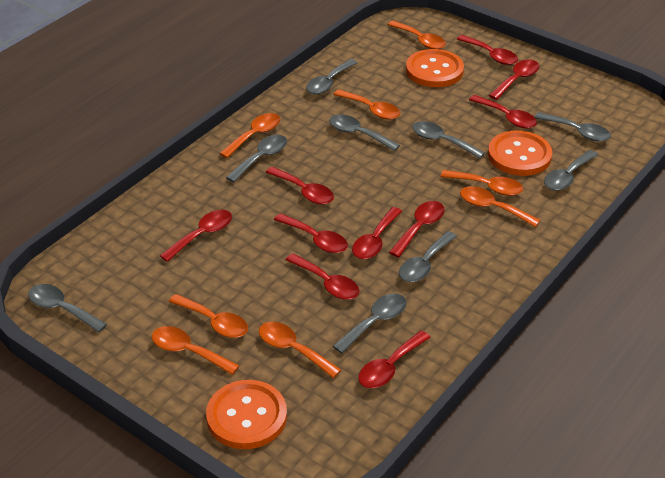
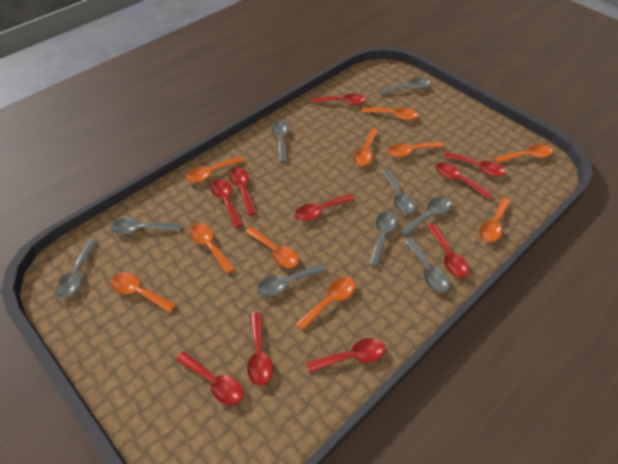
orange button: 3 -> 0
orange spoon: 8 -> 10

